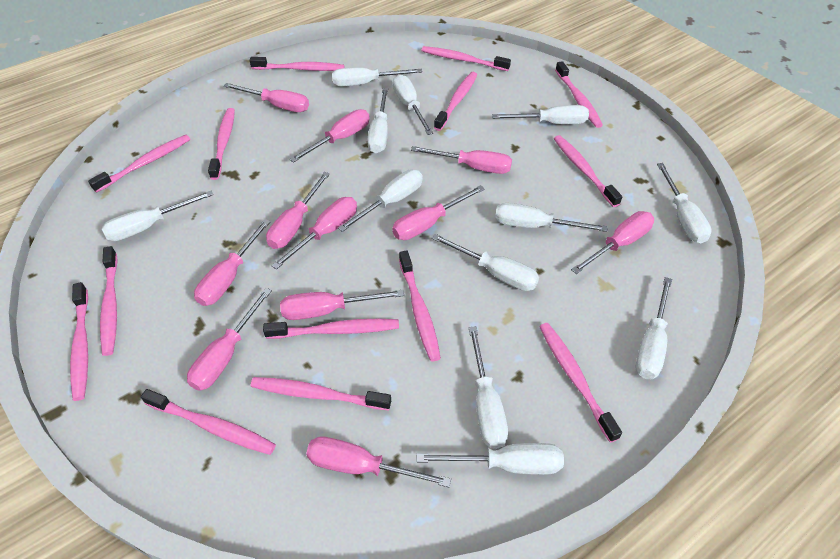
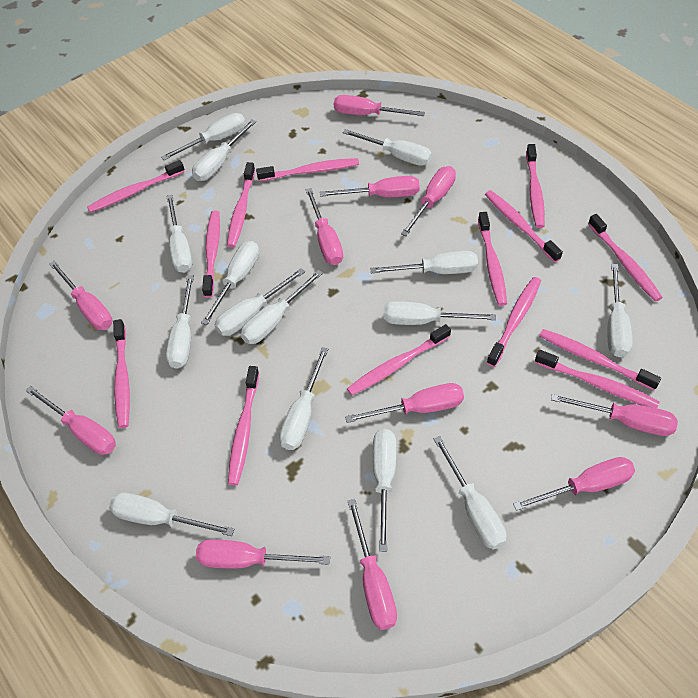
white screwdriver: 12 -> 15

